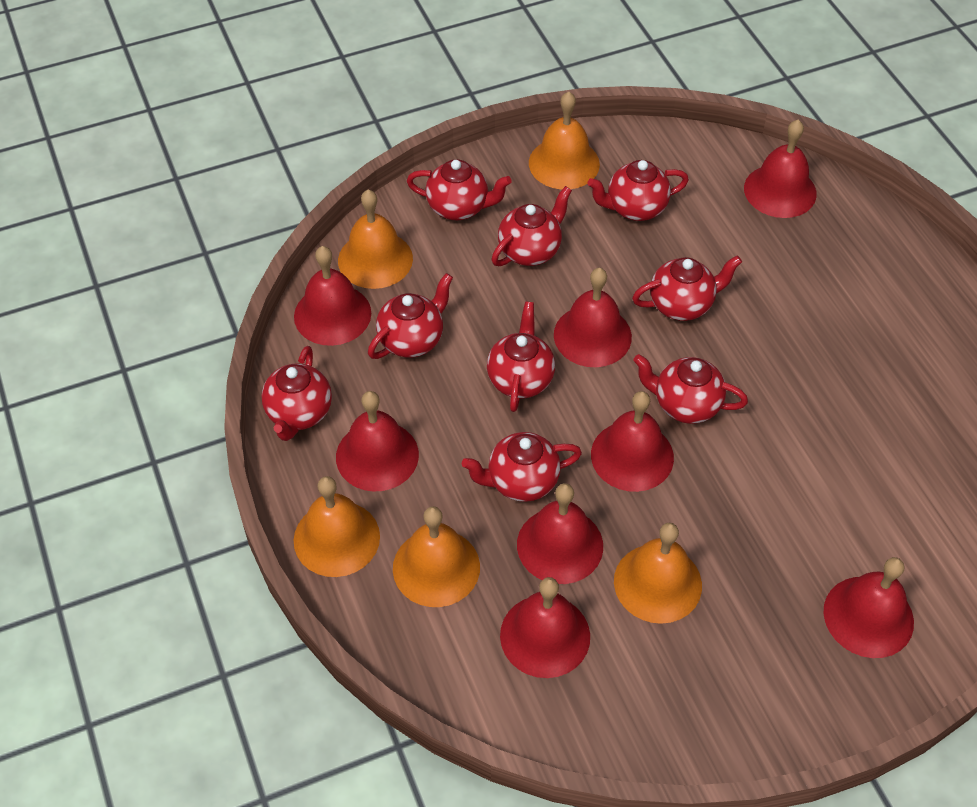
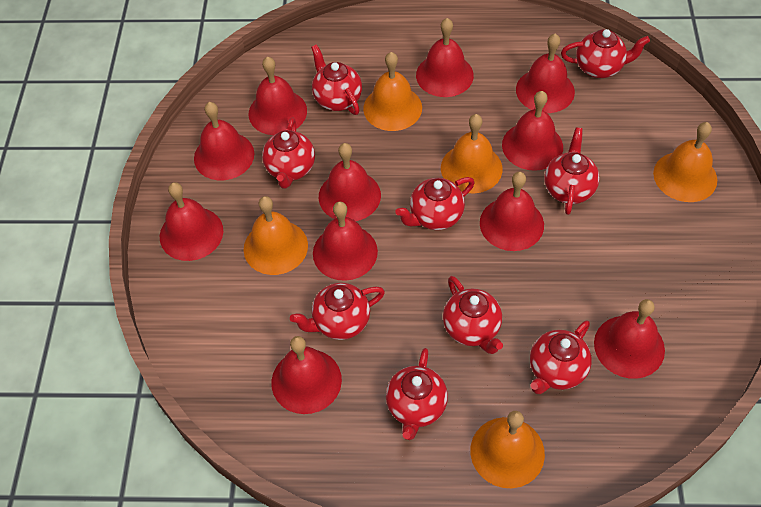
red bell: 8 -> 11

